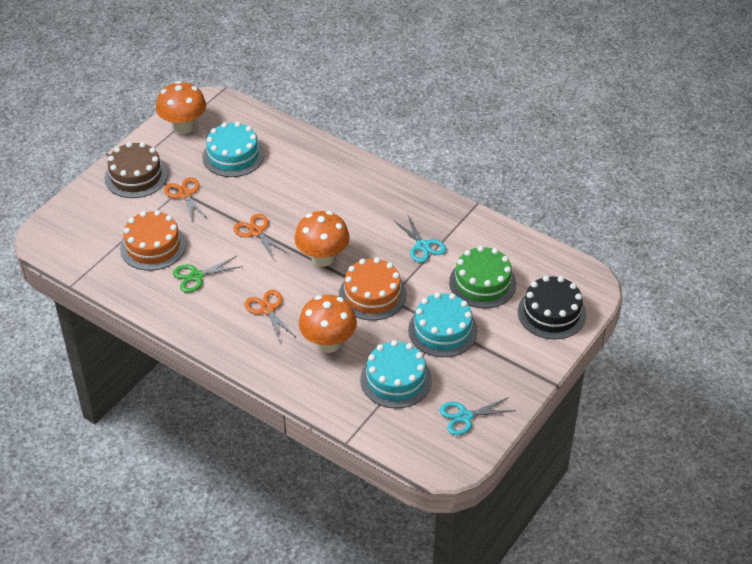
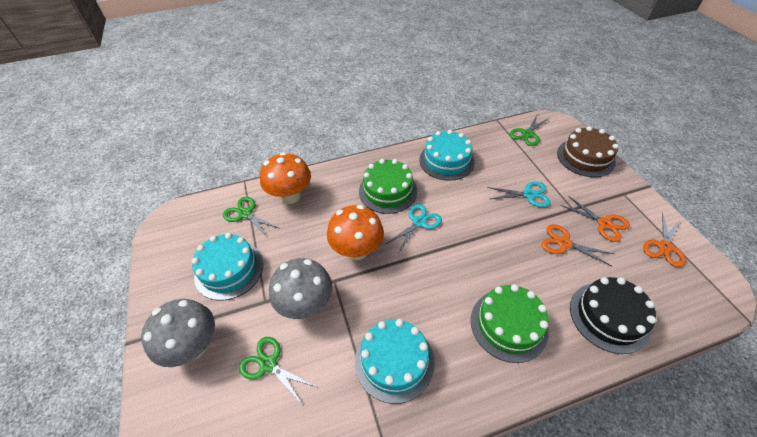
green cake: 1 -> 2
green scissors: 1 -> 3
grey mushroom: 0 -> 2
orange cake: 2 -> 0
orange mushroom: 3 -> 2

